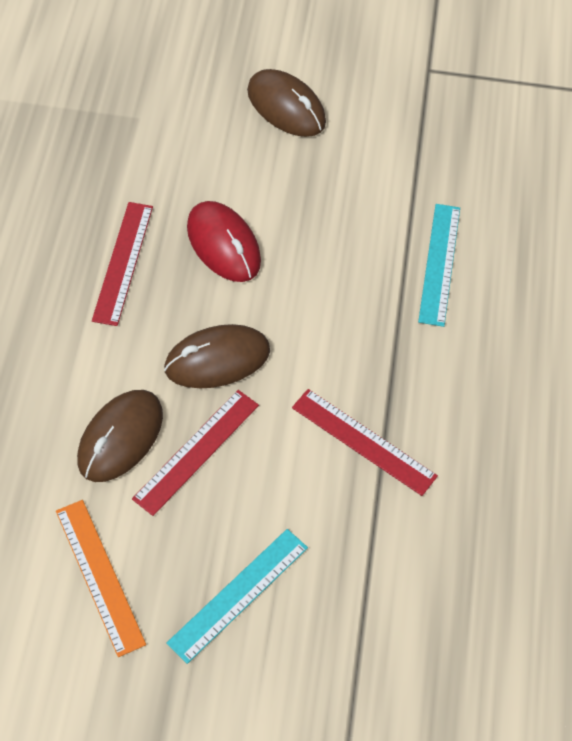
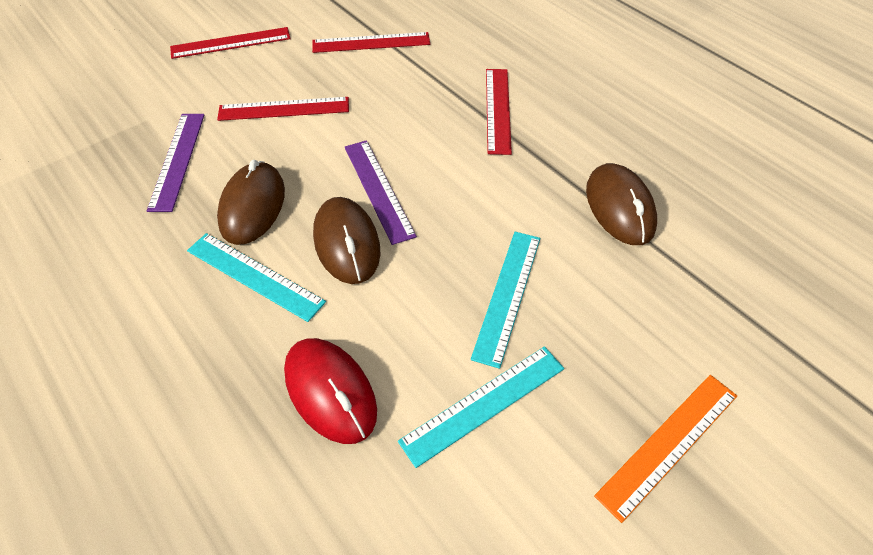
purple ruler: 0 -> 2
red ruler: 3 -> 4
turquoise ruler: 2 -> 3

